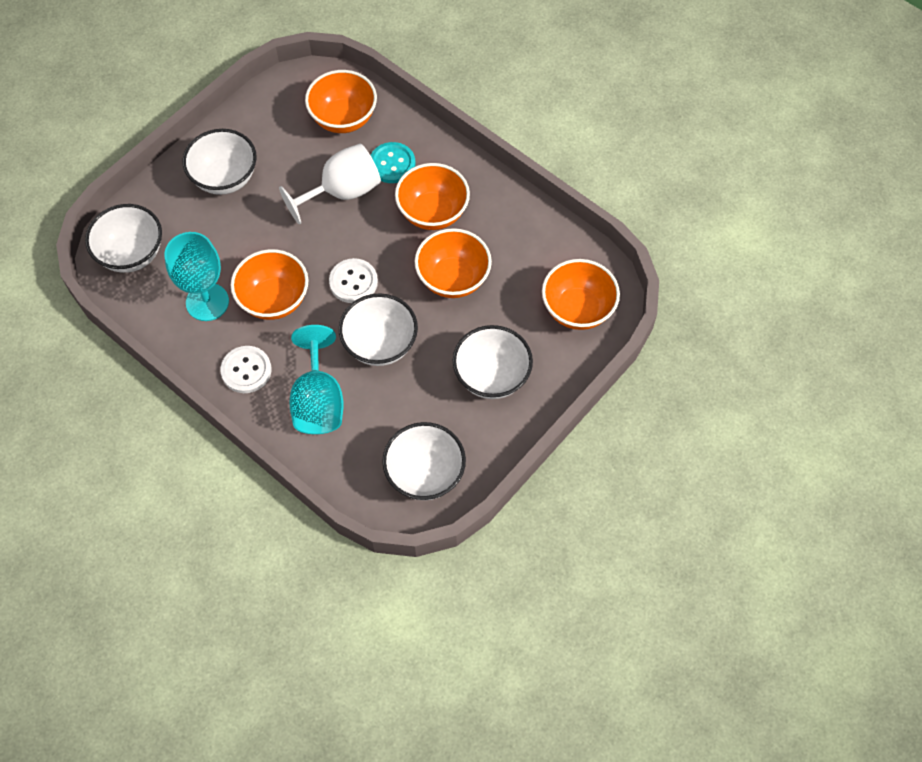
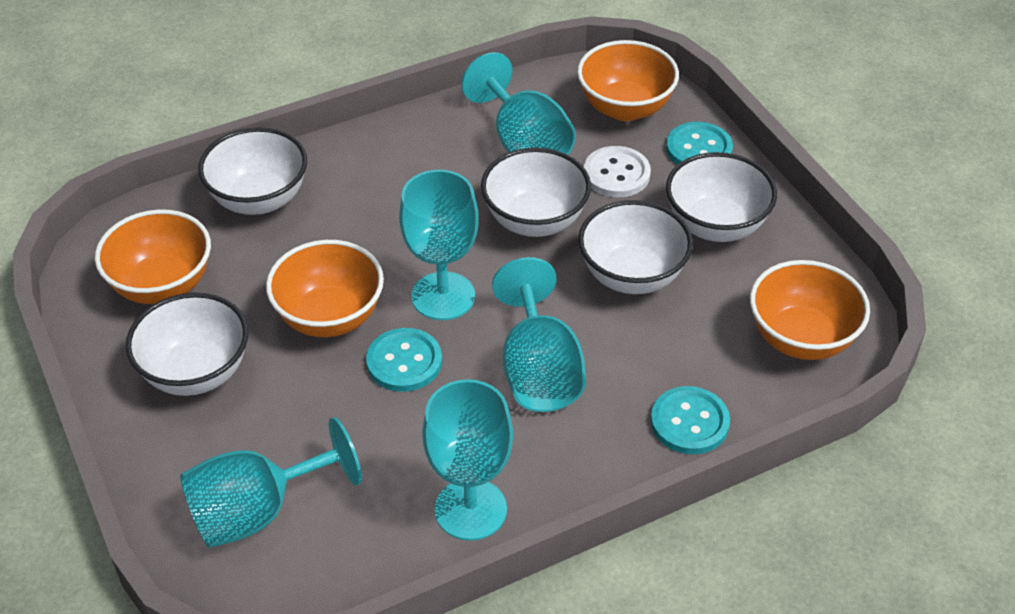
orange bowl: 5 -> 4
turquoise button: 1 -> 3
turquoise goblet: 2 -> 5
white button: 2 -> 1
white goblet: 1 -> 0

